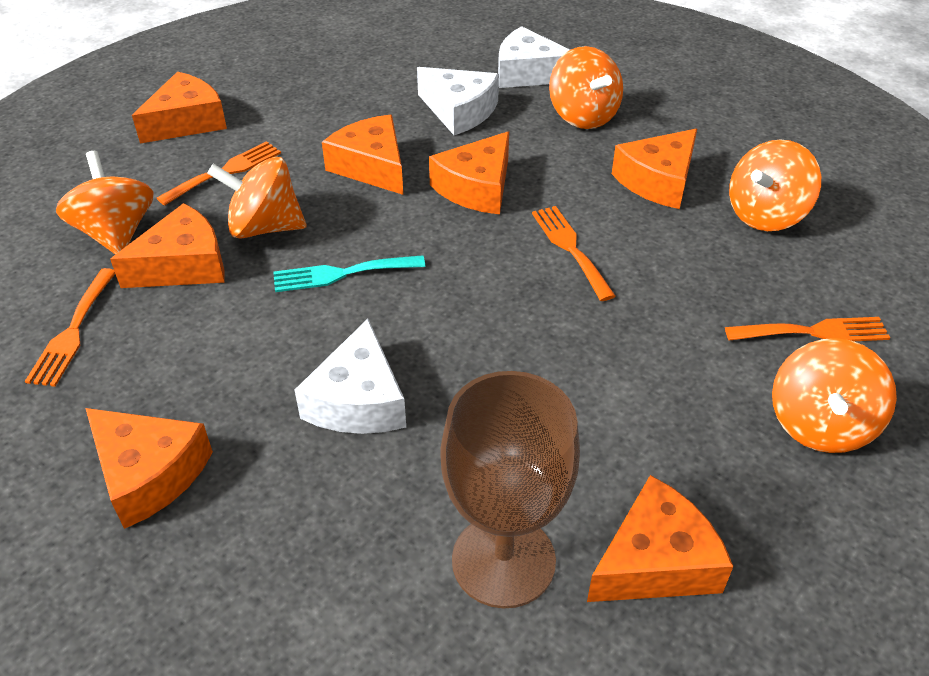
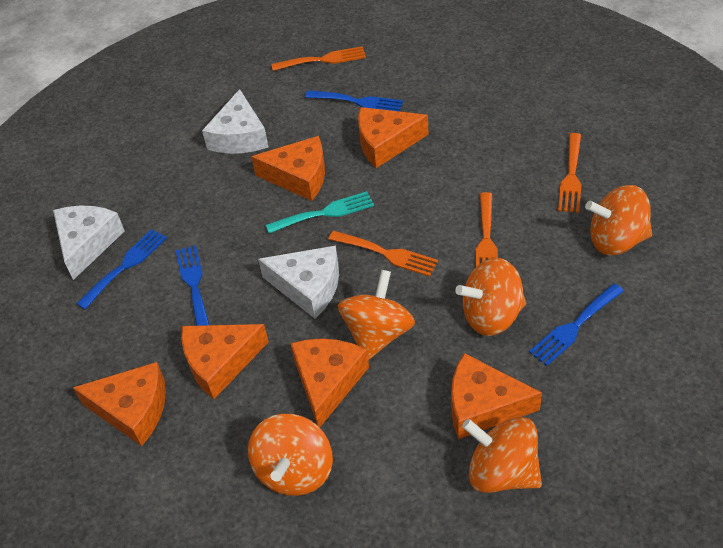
blue fork: 0 -> 4
brown goblet: 1 -> 0
orange cheese: 7 -> 6

